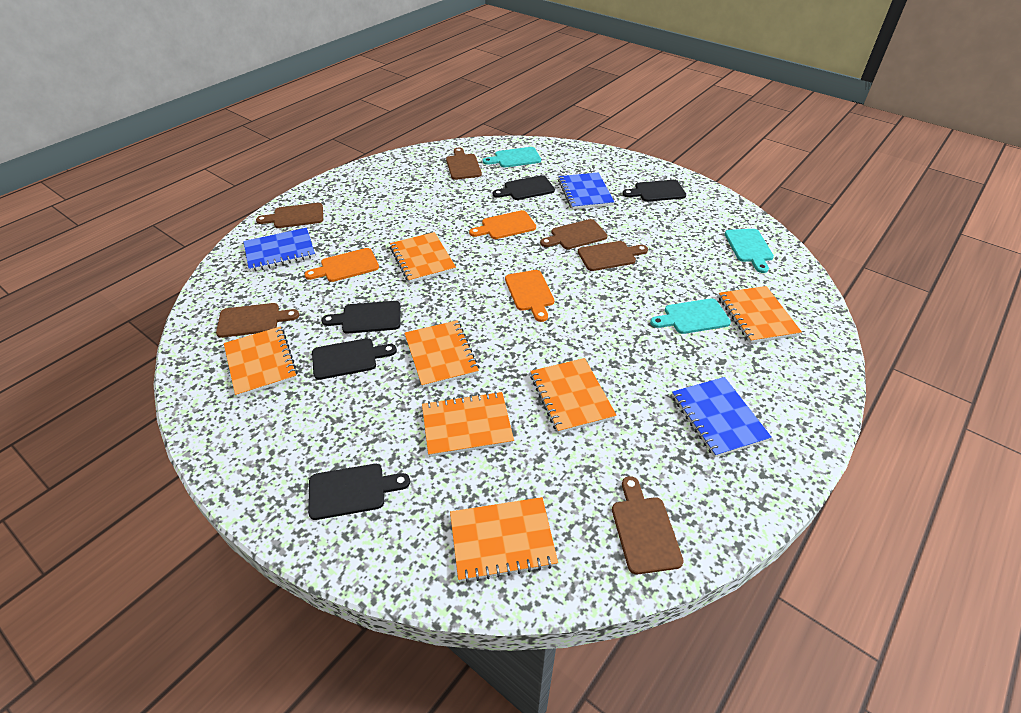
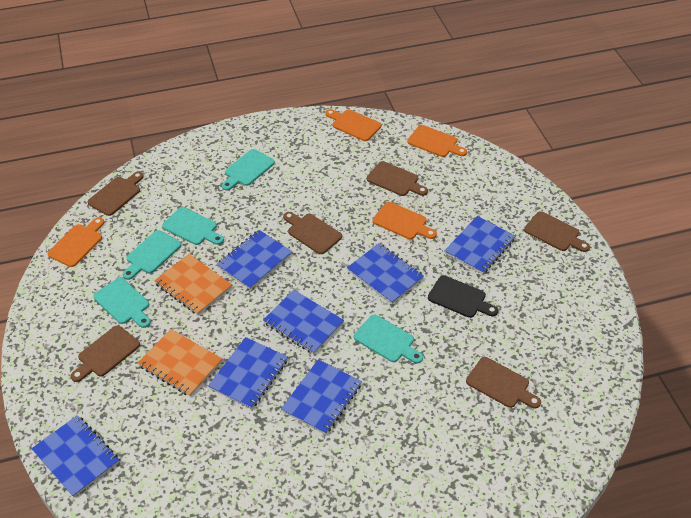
black cutting board: 5 -> 1
blue notebook: 3 -> 7
orange cutting board: 3 -> 4
orange notebook: 7 -> 2
turquoise cutting board: 3 -> 5

